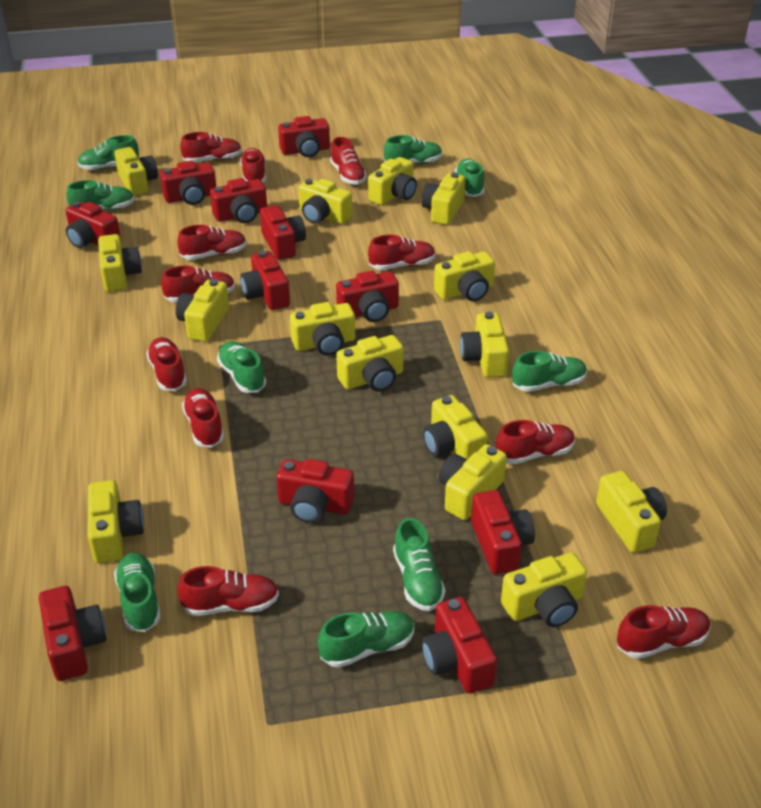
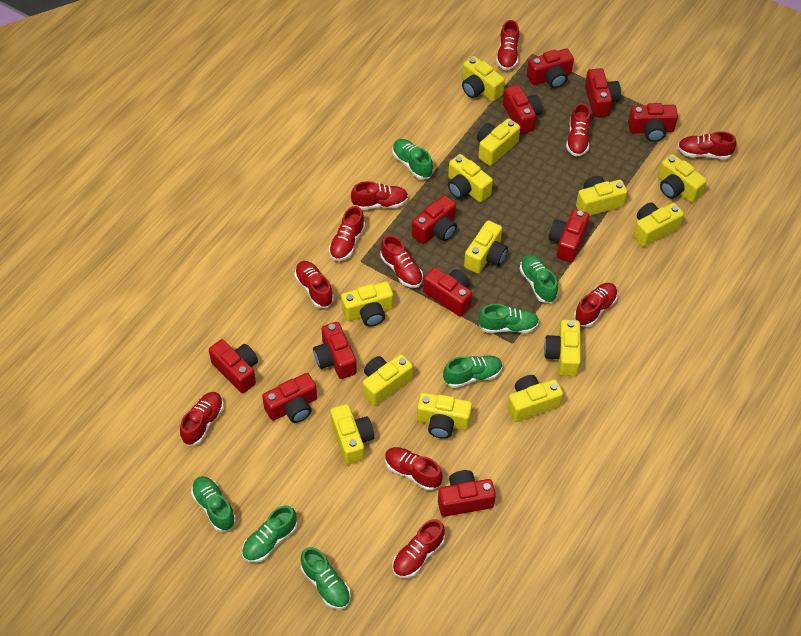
green shoe: 9 -> 7
yellow camera: 15 -> 13

